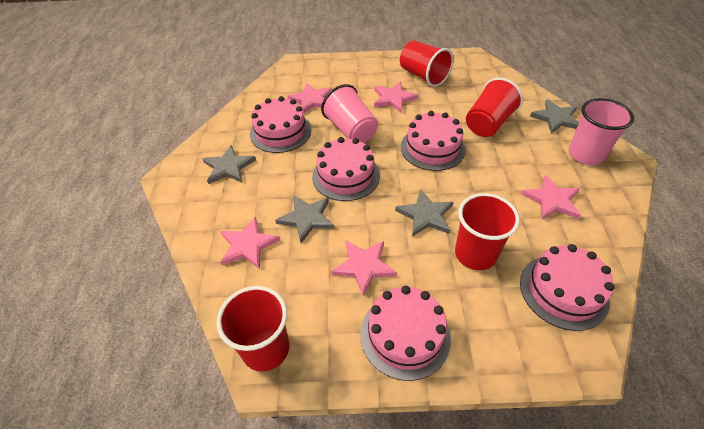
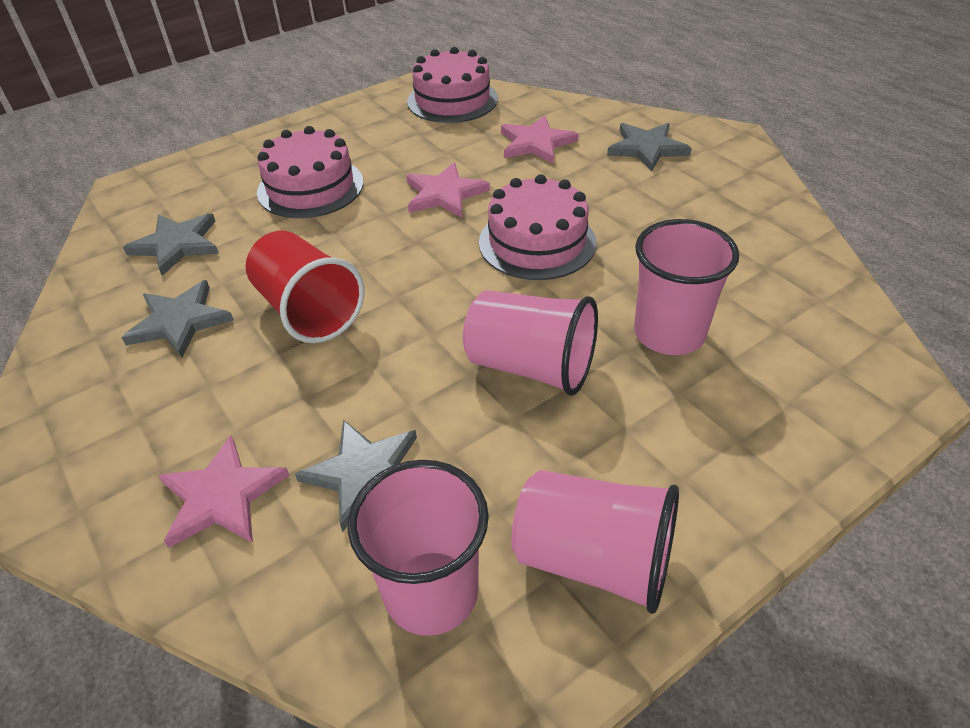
pink cake: 5 -> 3
pink cup: 2 -> 4
pink star: 5 -> 3
red cup: 4 -> 1

